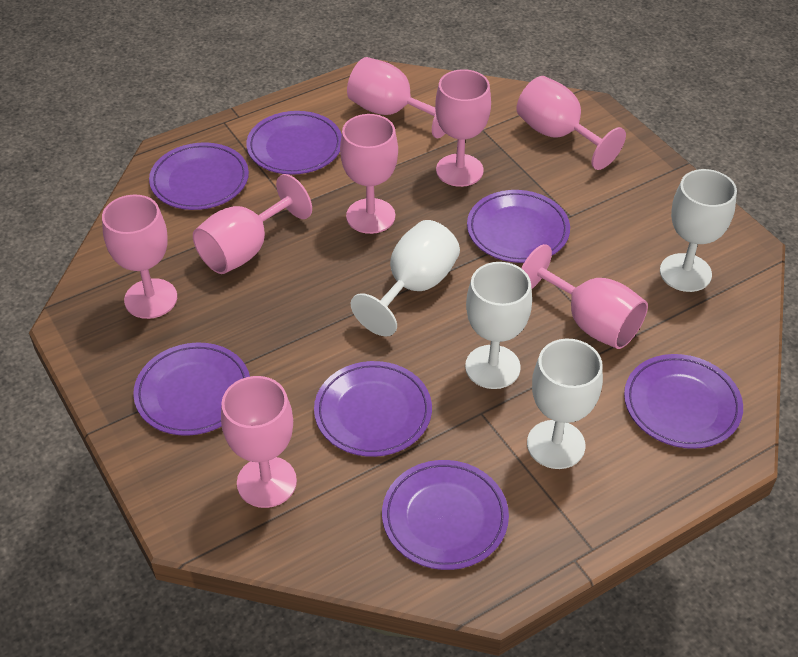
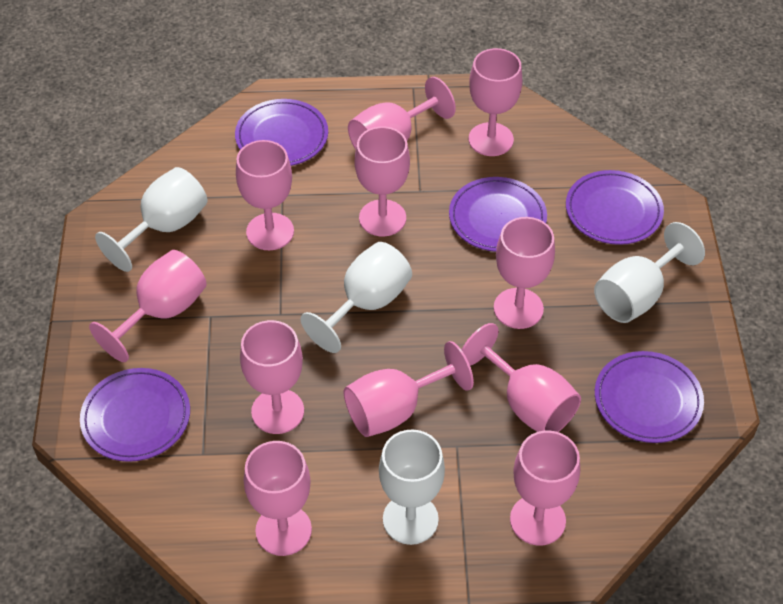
pink goblet: 8 -> 11
purple plate: 7 -> 5

